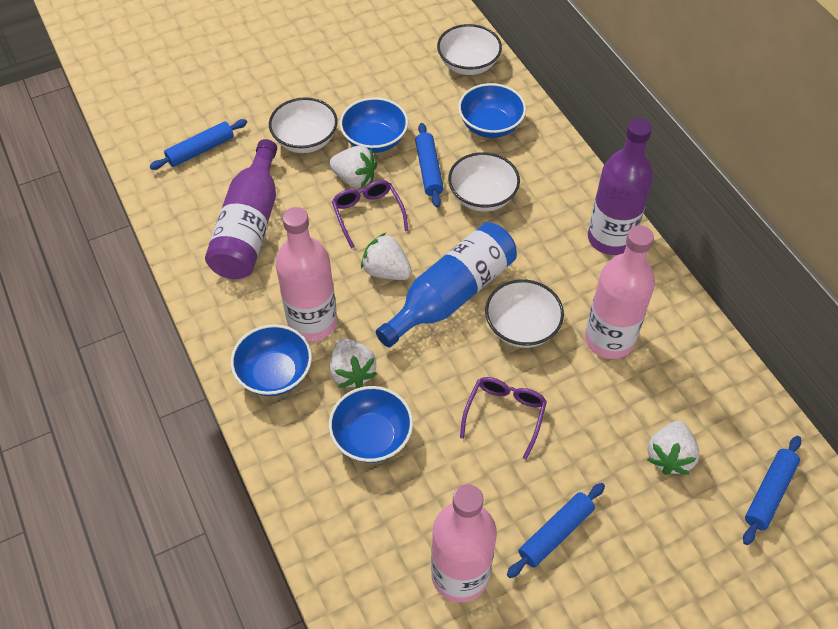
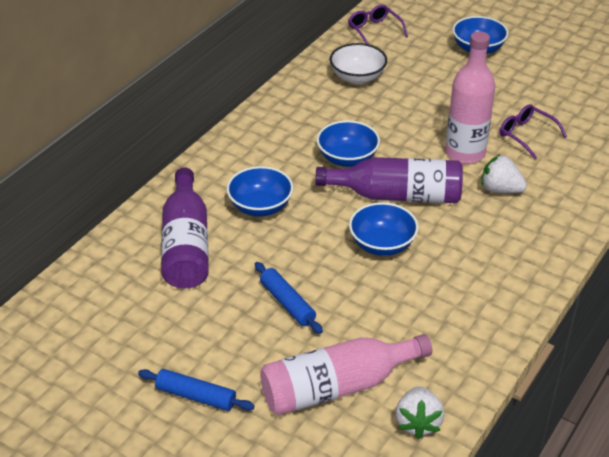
blue bottle: 1 -> 0
blue rolling pin: 4 -> 2
pink bottle: 3 -> 2
white bowl: 4 -> 1
white strawberry: 4 -> 2

